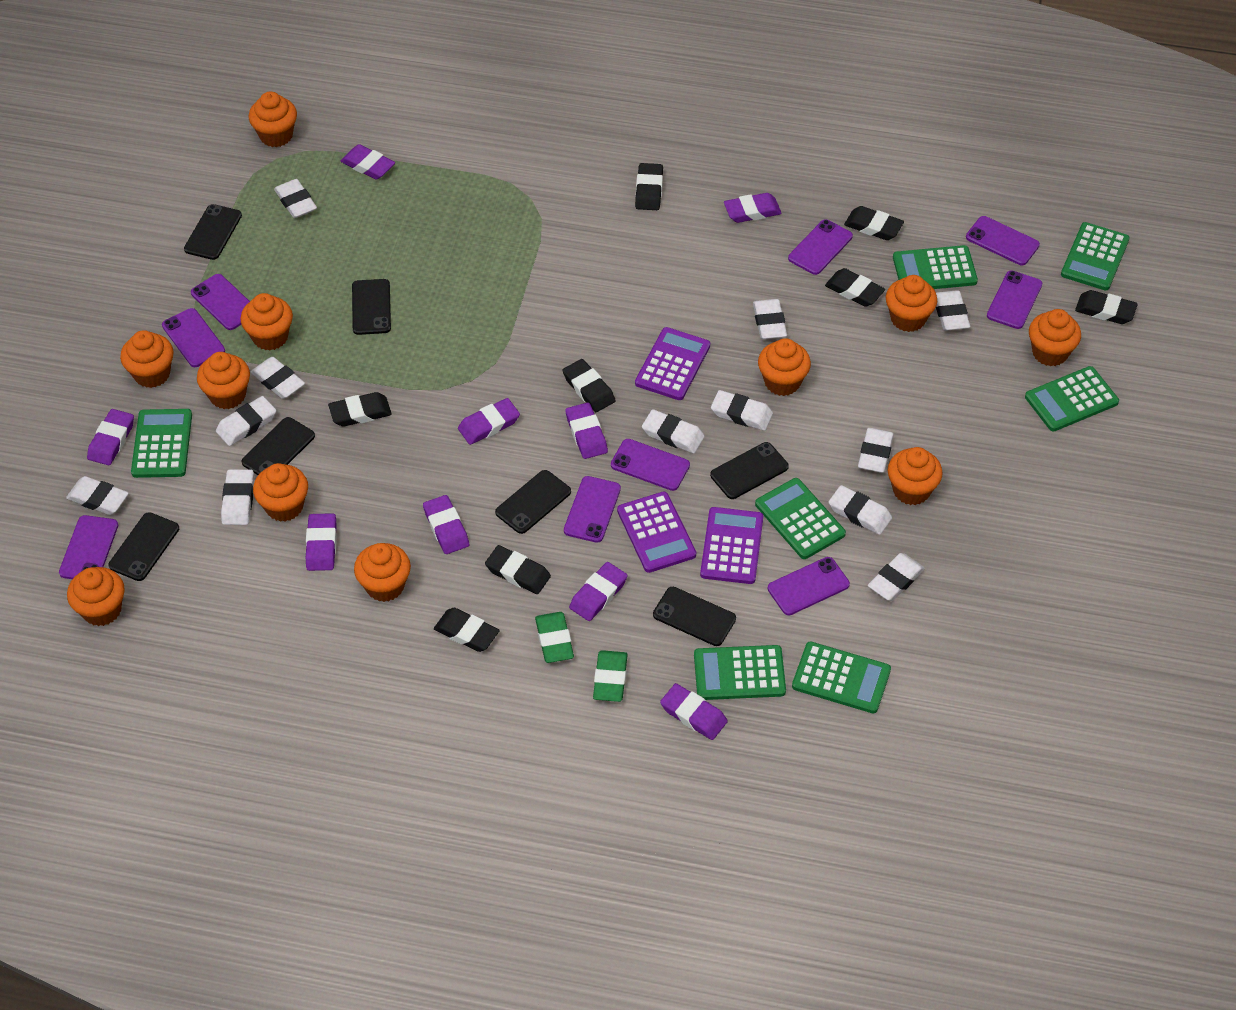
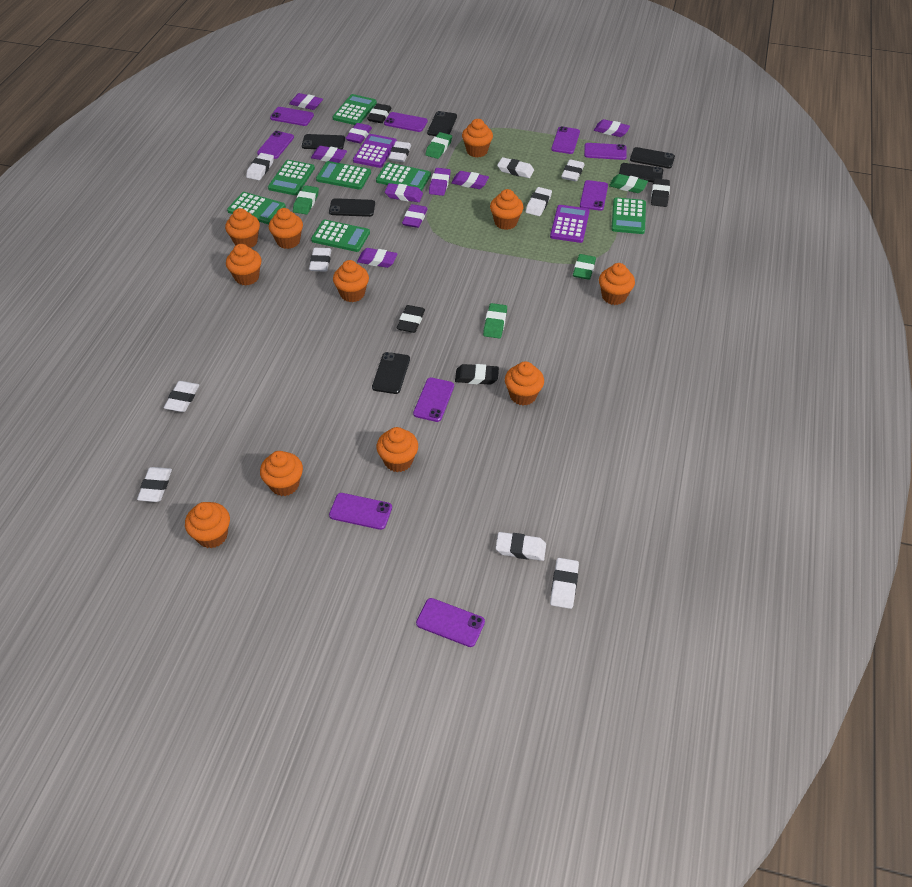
black eraser: 8 -> 4
black phone: 7 -> 6
green eraser: 2 -> 5
purple calculator: 3 -> 2
white eraser: 12 -> 10

